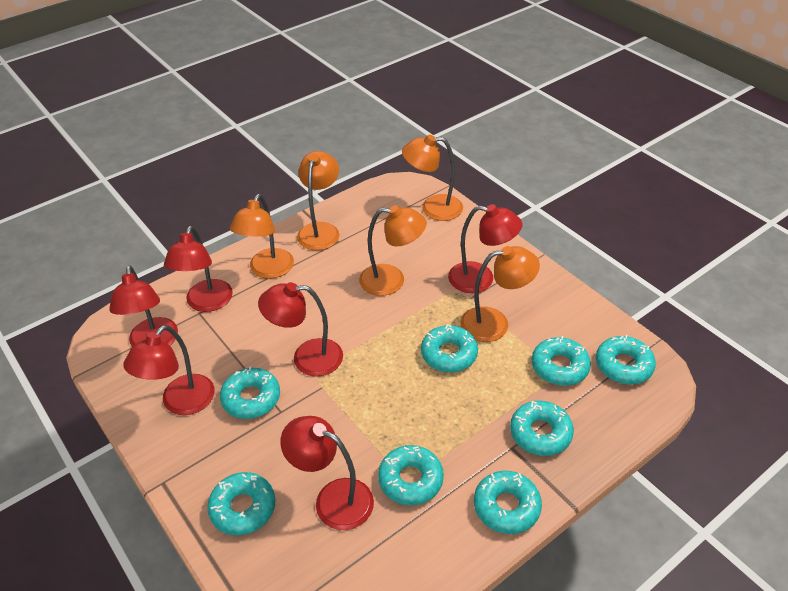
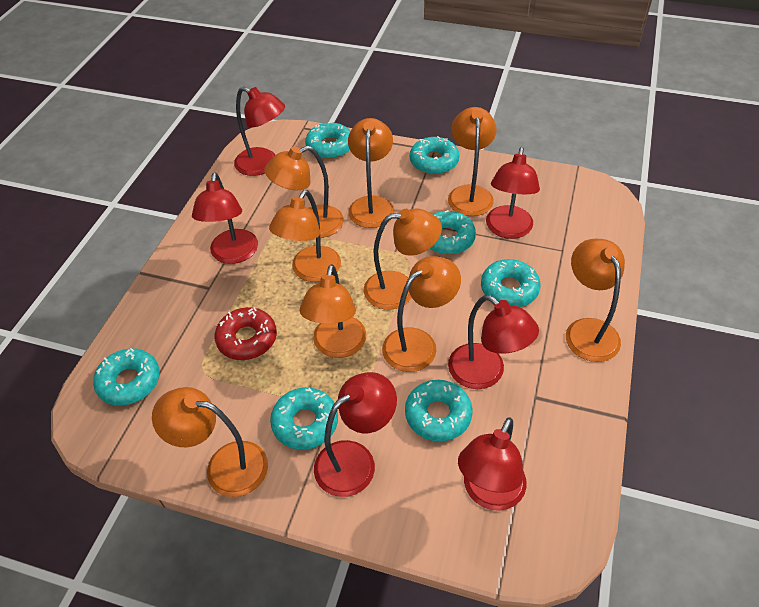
orange lamp: 5 -> 9
red donut: 0 -> 1
turquoise donut: 8 -> 7

